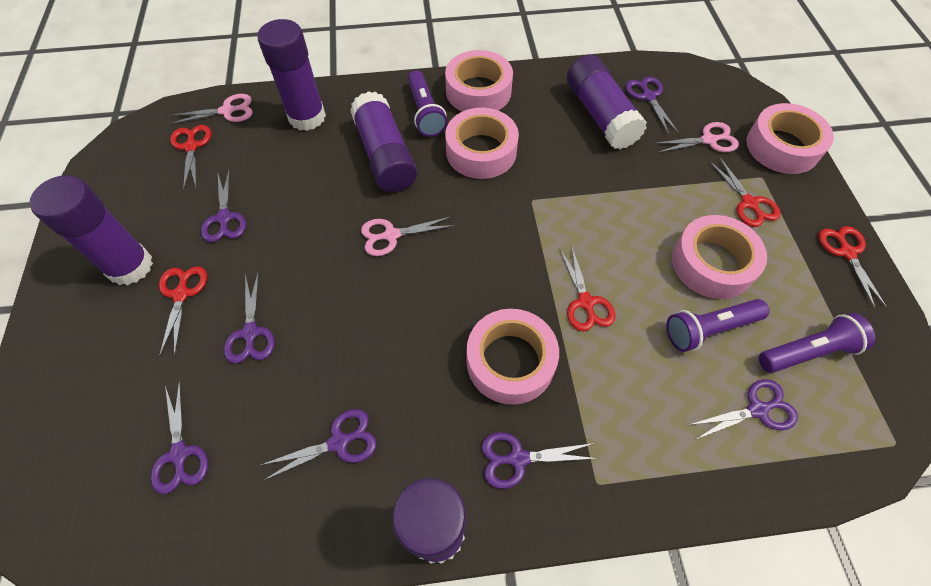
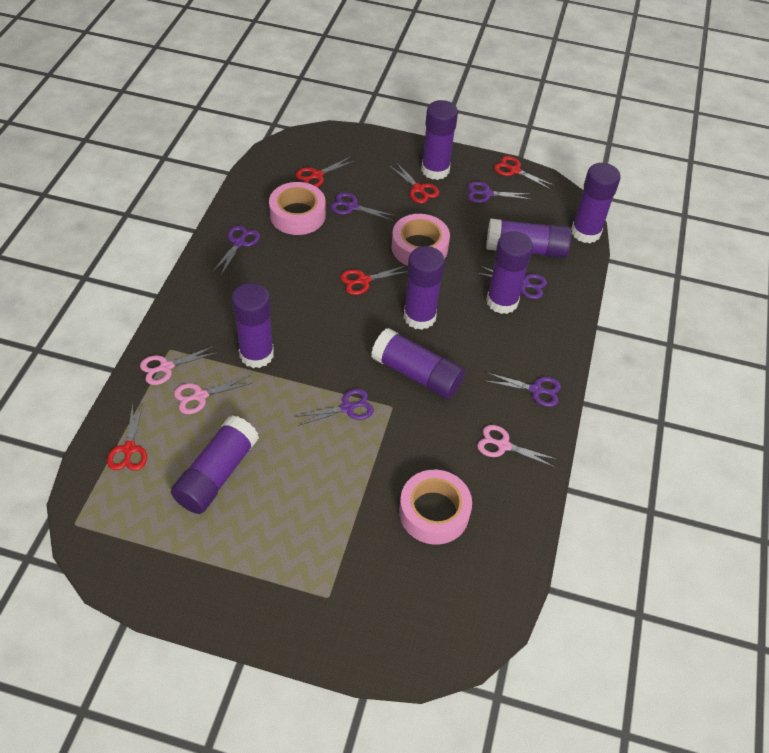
pink tape: 5 -> 3
purple flashlight: 3 -> 0
purple glue stick: 5 -> 8
purple scissors: 7 -> 6

